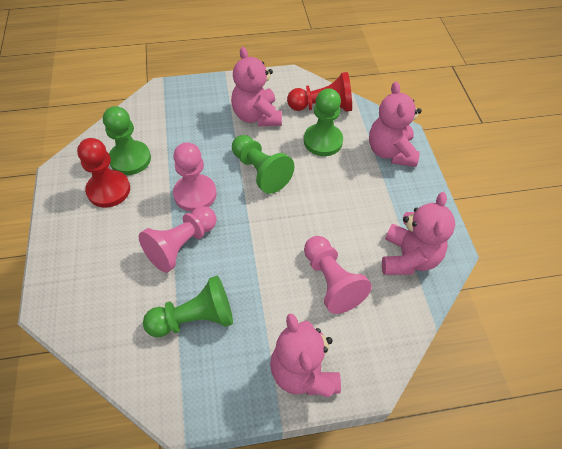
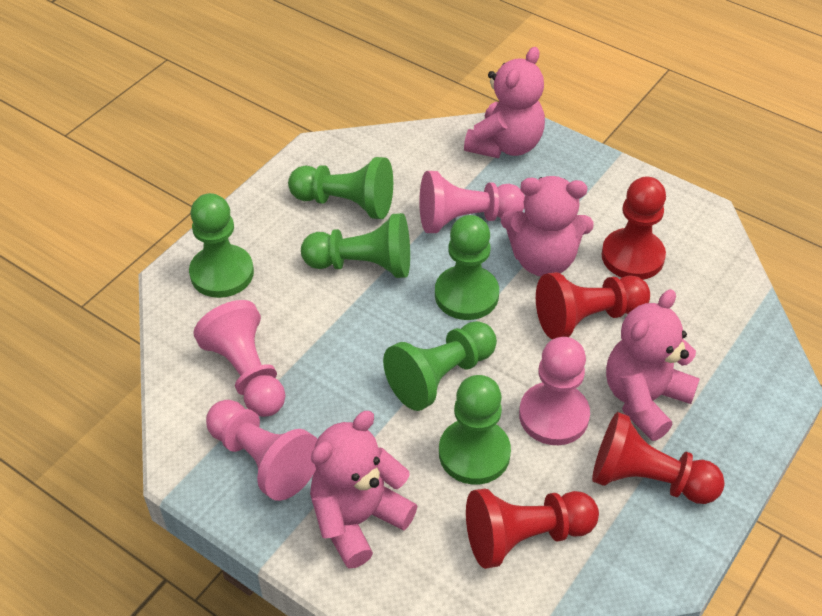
green pawn: 4 -> 6
pink pawn: 3 -> 4
red pawn: 2 -> 4

